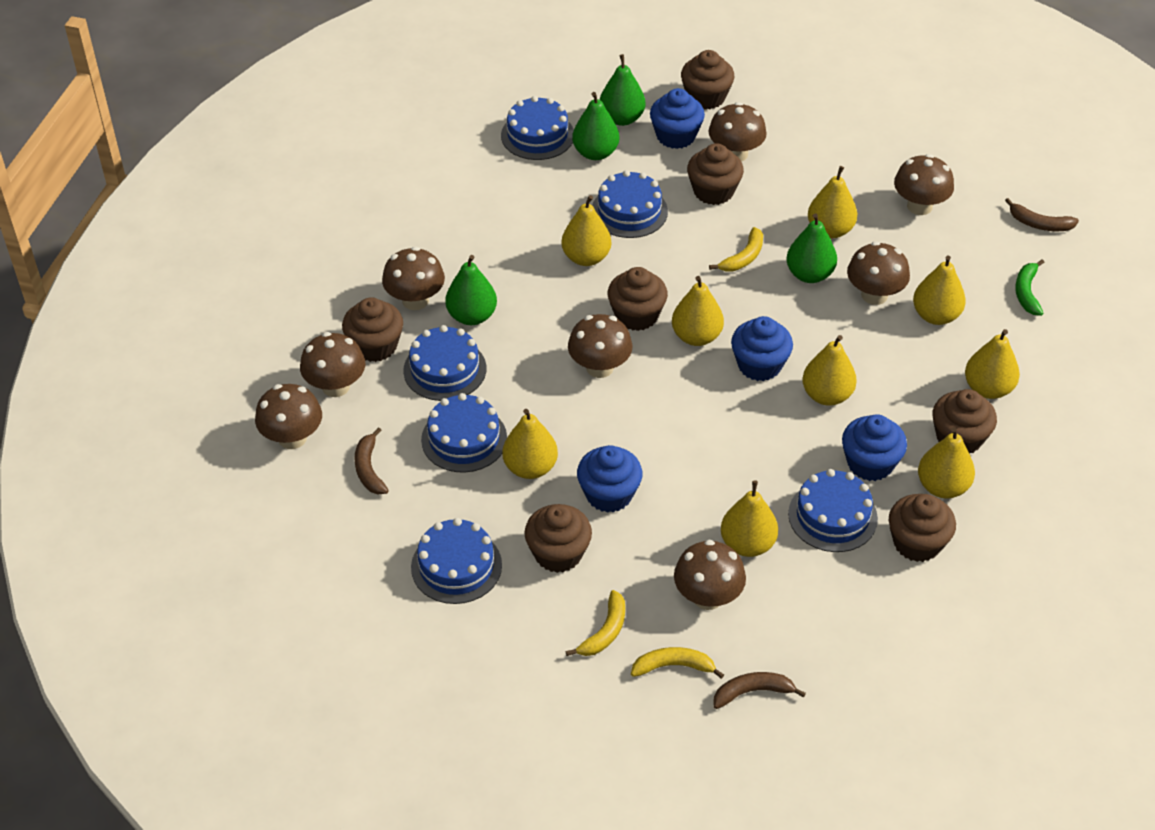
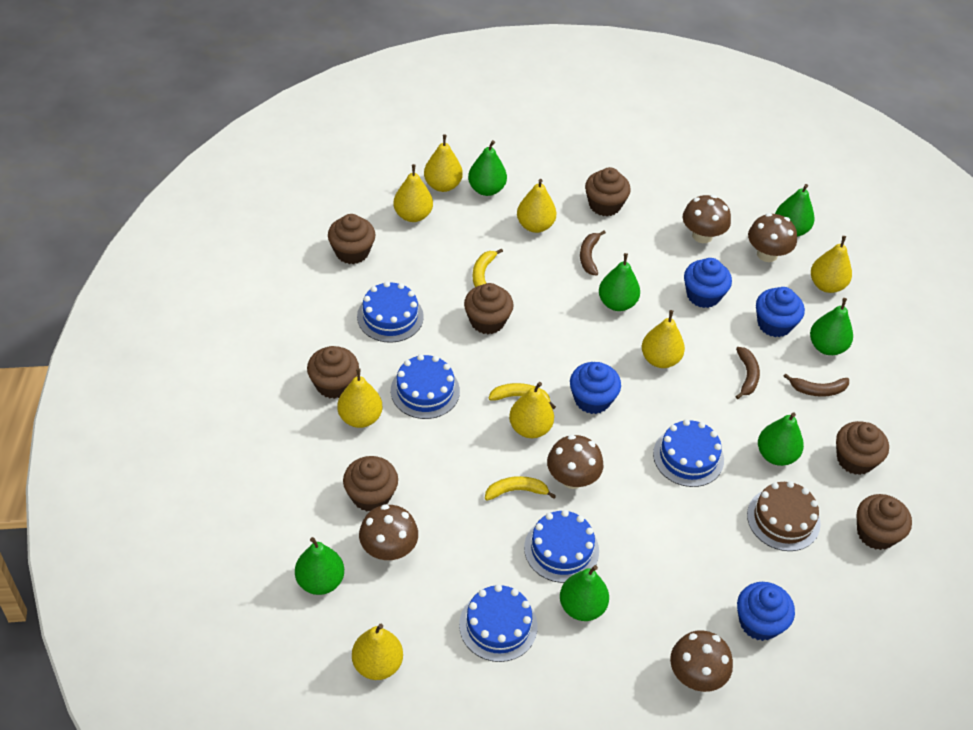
blue cake: 6 -> 5
brown cake: 0 -> 1
brown mushroom: 8 -> 5
green banana: 1 -> 0
green pear: 4 -> 7
yellow pear: 9 -> 8

